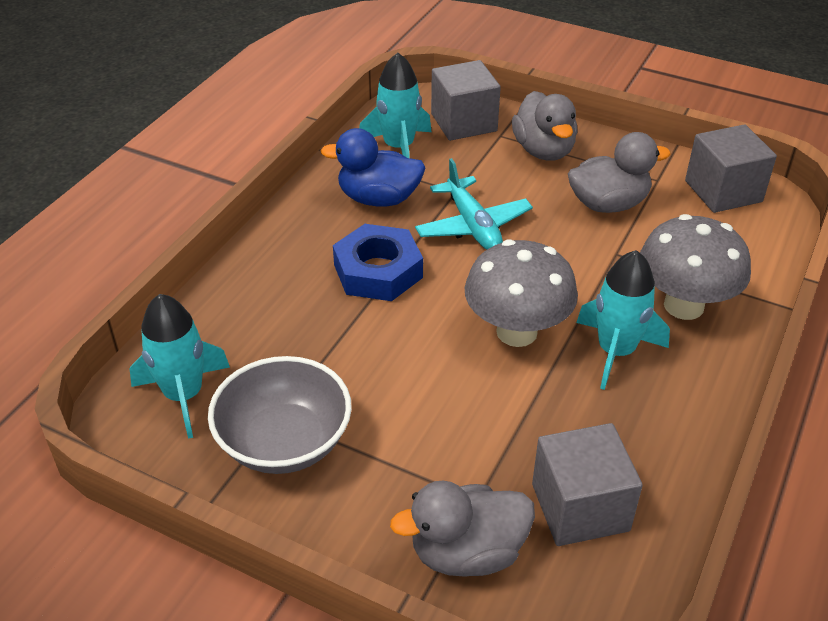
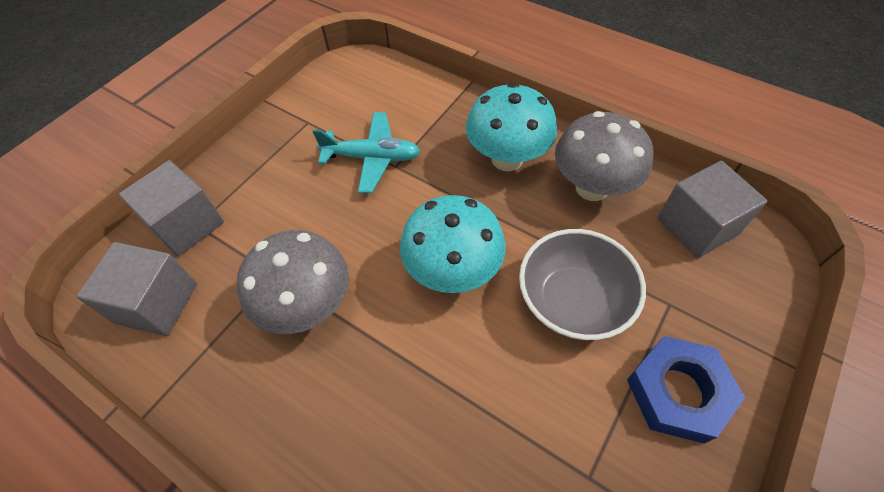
blue duck: 1 -> 0
grey duck: 3 -> 0
turquoise mushroom: 0 -> 2
turquoise rocket: 3 -> 0

